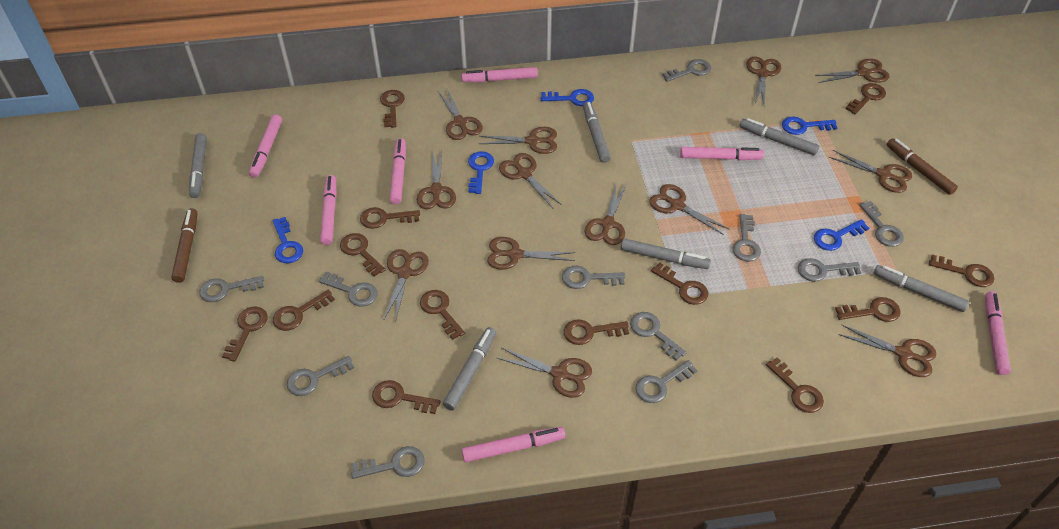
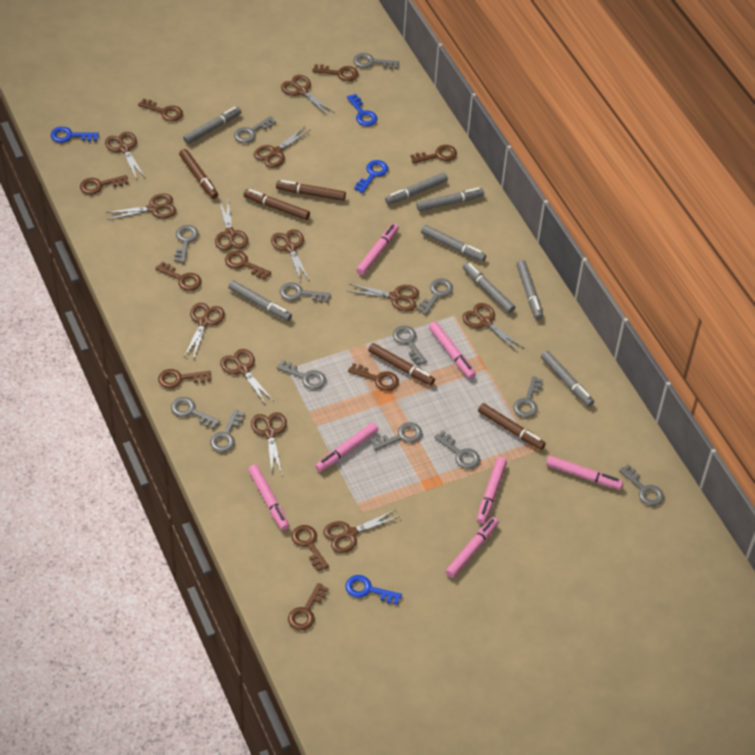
blue key: 5 -> 4
brown key: 13 -> 10
brown marker: 2 -> 5
brown scissors: 13 -> 12
grey key: 11 -> 13
grey marker: 6 -> 8

